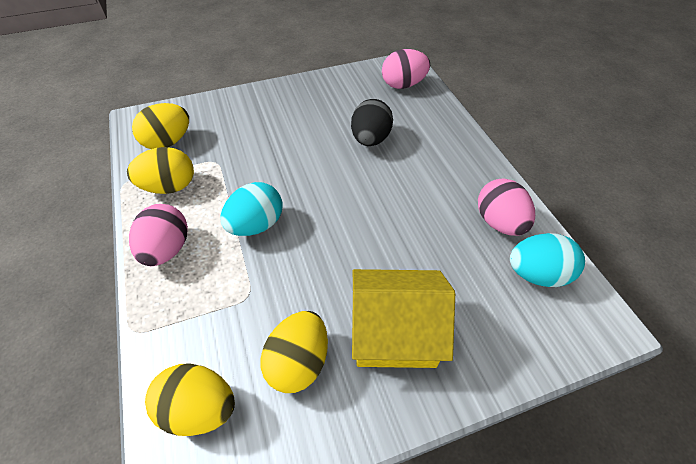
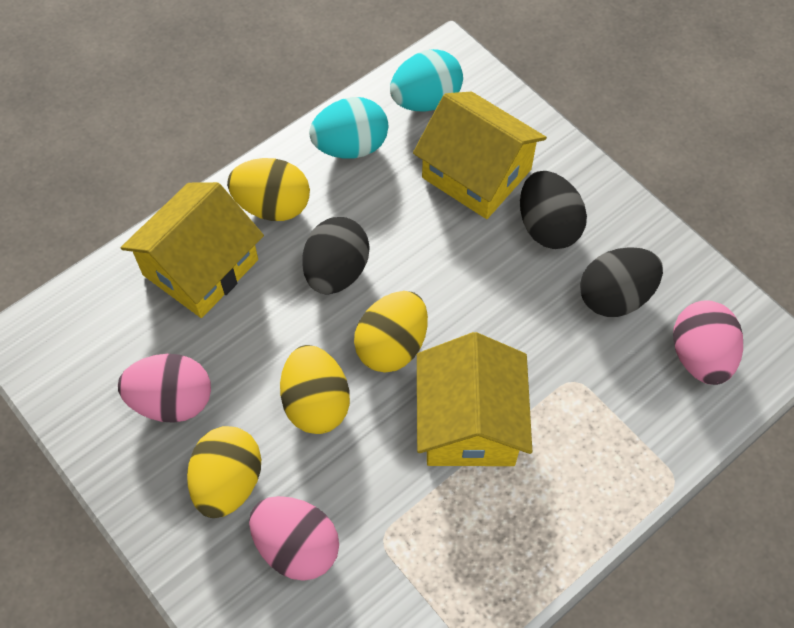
black egg: 1 -> 3
yellow house: 1 -> 3

